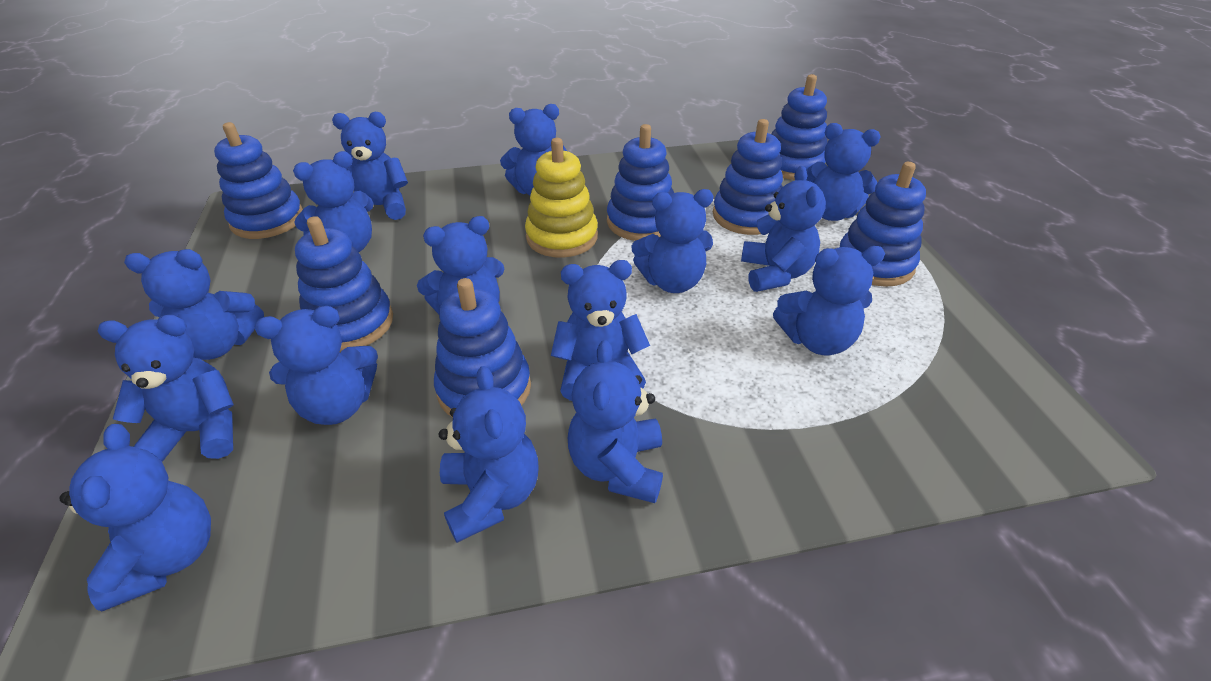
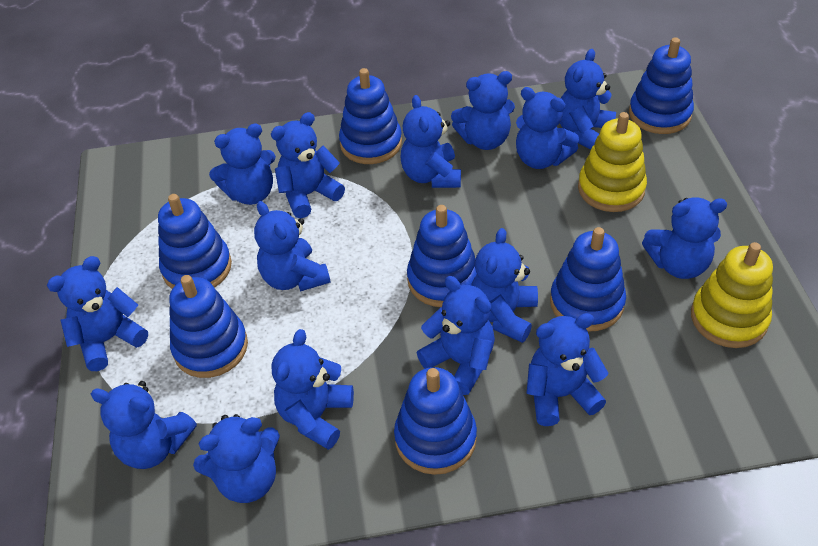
yellow stacking toy: 1 -> 2

